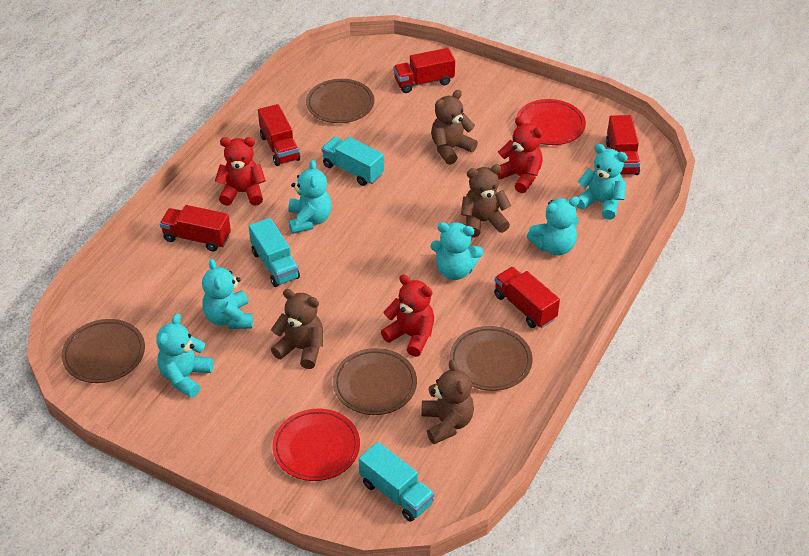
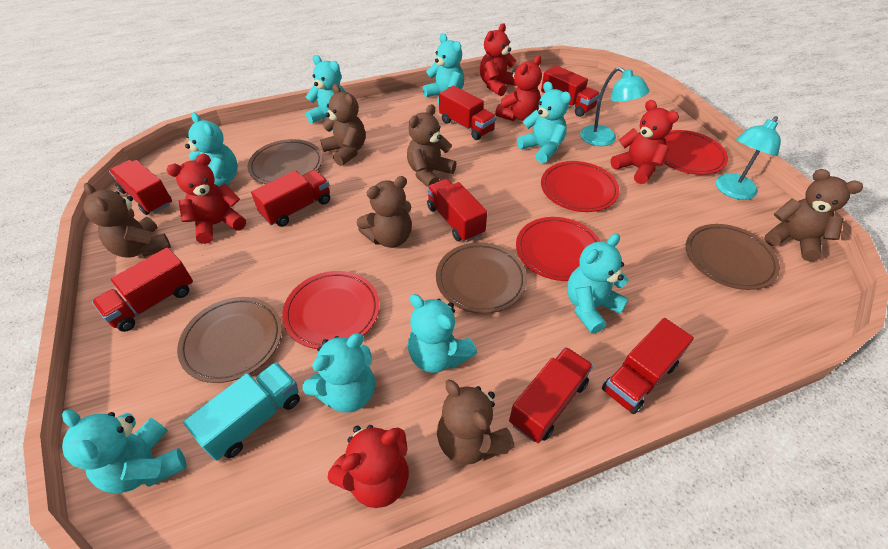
brown teddy bear: 4 -> 6
red plate: 2 -> 4
red teddy bear: 3 -> 5
red truck: 5 -> 8
turquoise lamp: 0 -> 2
turquoise teddy bear: 6 -> 8
turquoise truck: 3 -> 1

